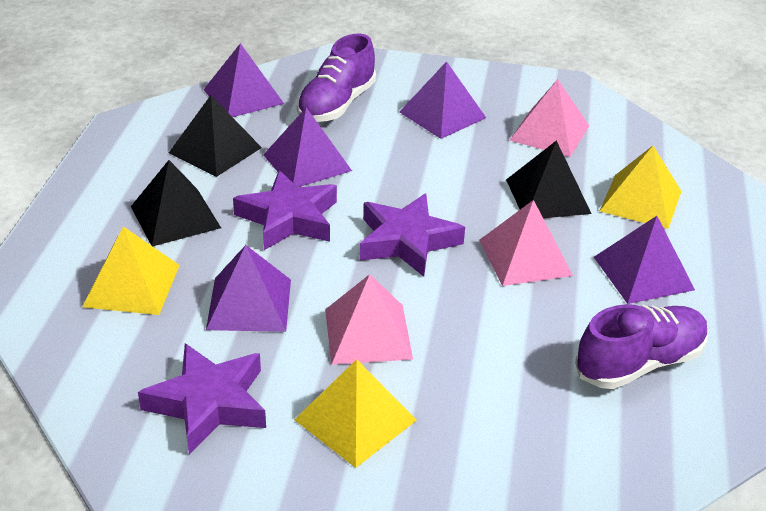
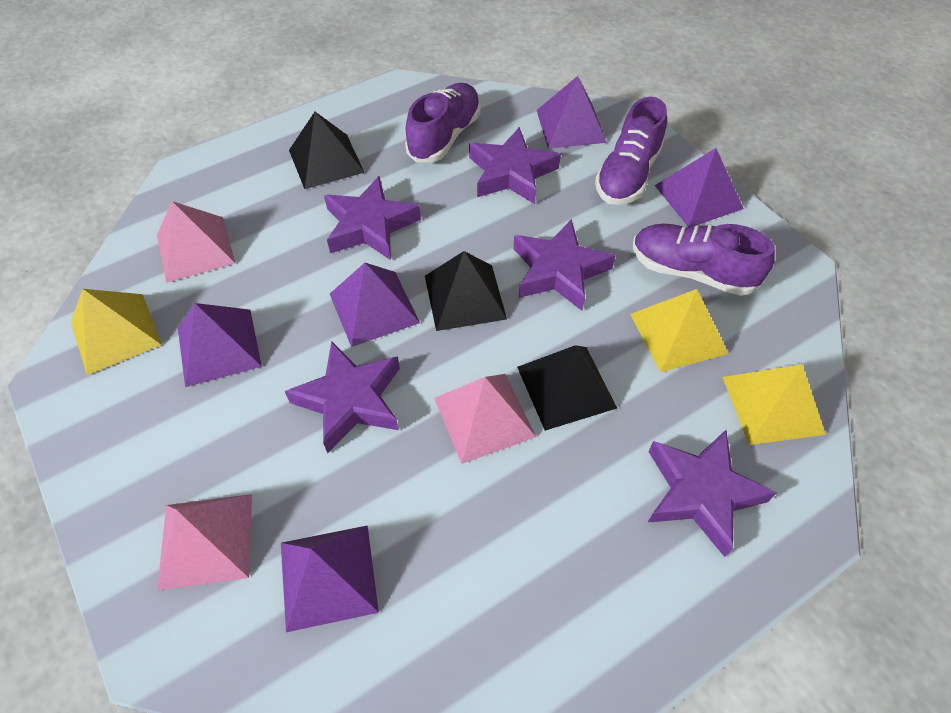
purple shoe: 2 -> 3
purple star: 3 -> 5

